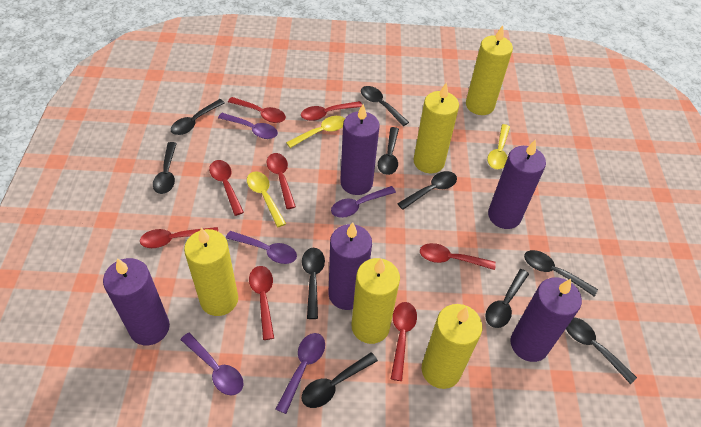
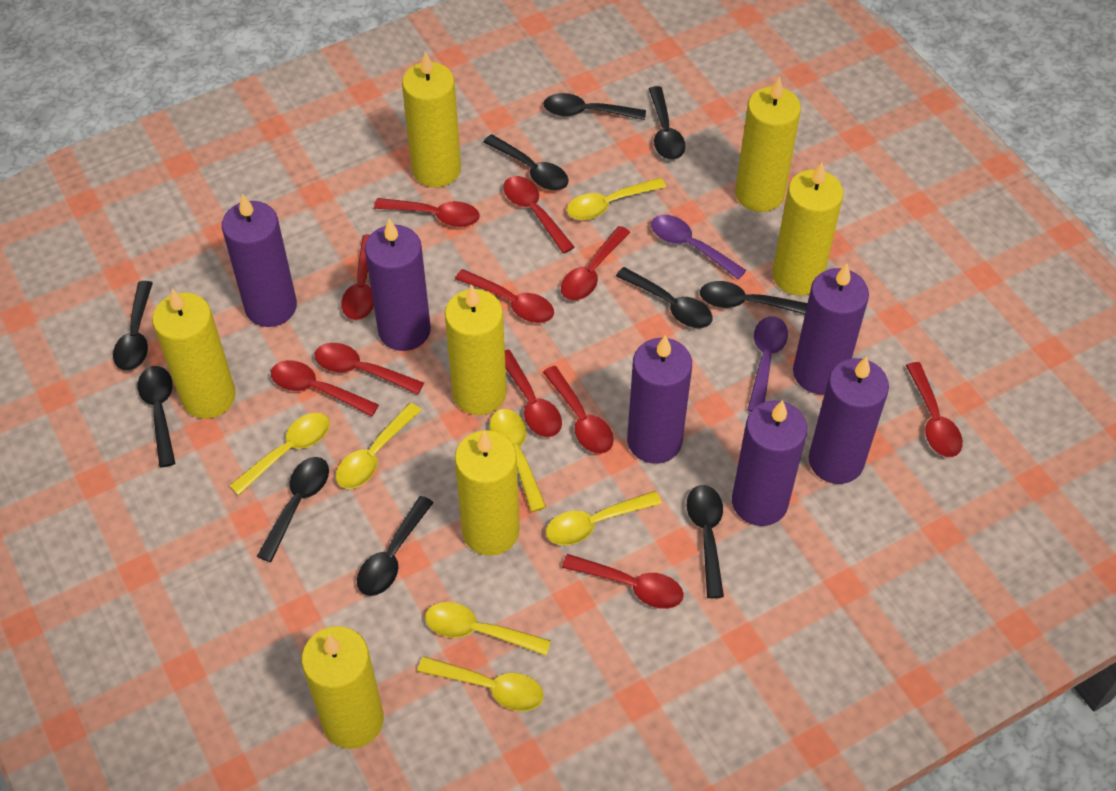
purple candle: 5 -> 6
purple spoon: 5 -> 2
red spoon: 8 -> 11
yellow candle: 5 -> 7
yellow spoon: 3 -> 7

